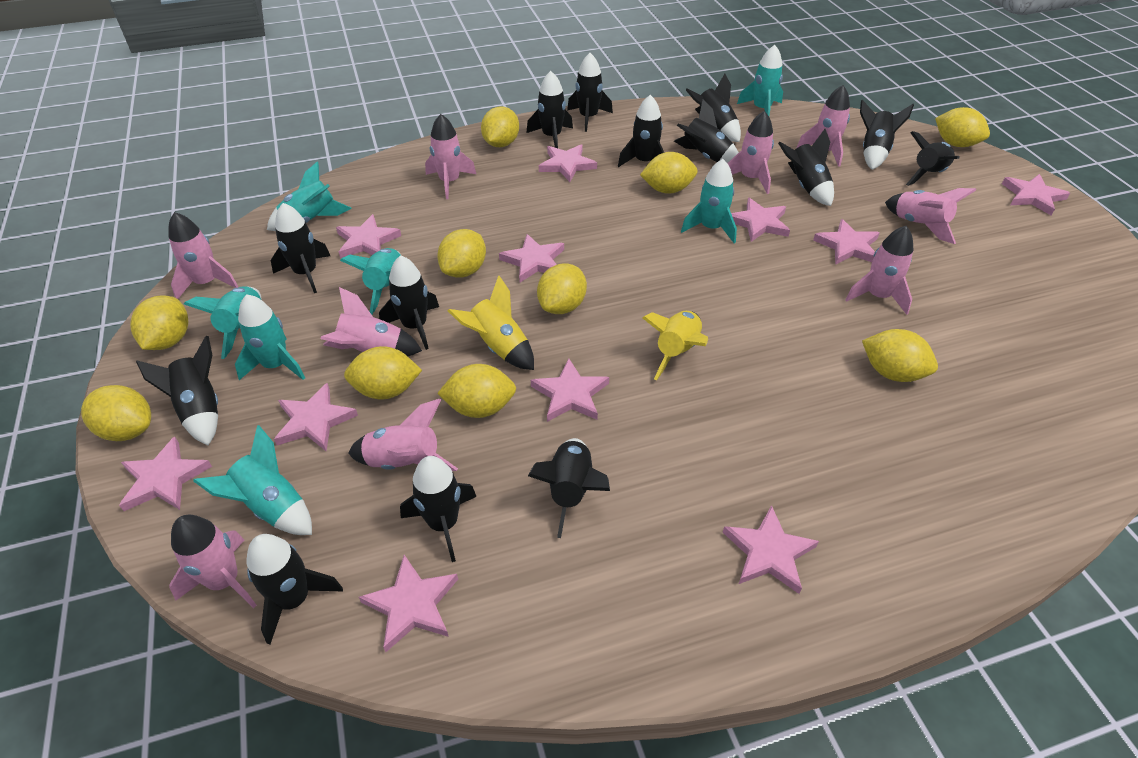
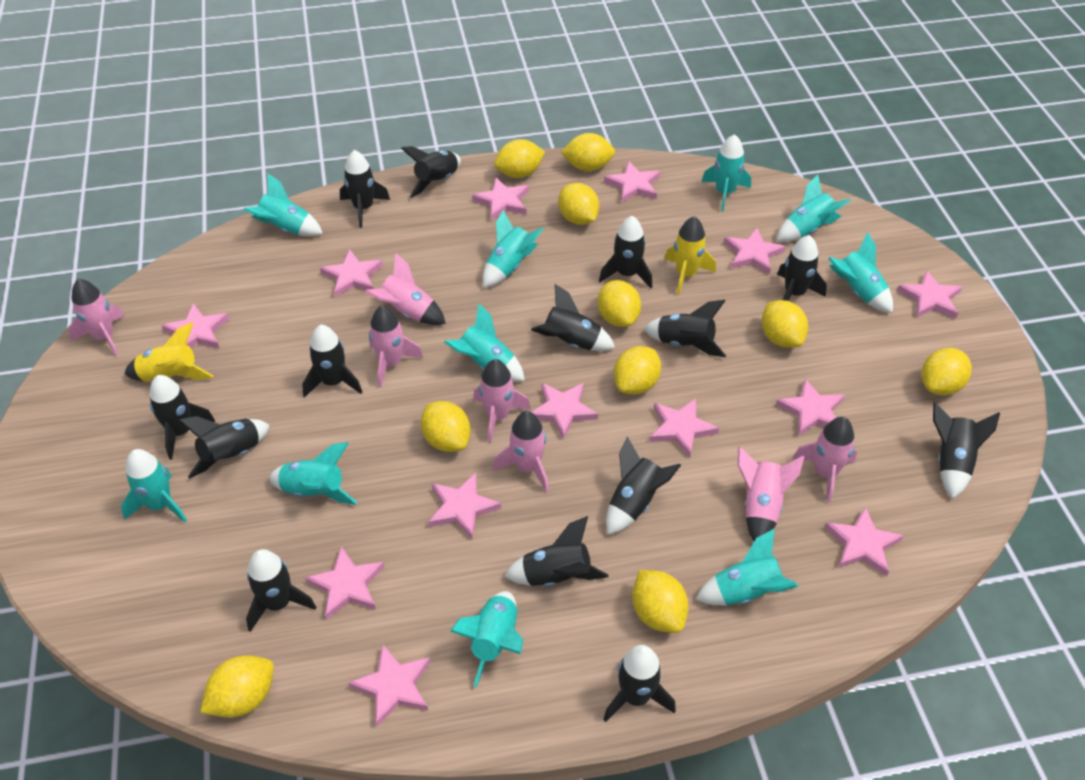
pink rocket: 9 -> 7
pink star: 11 -> 13
turquoise rocket: 7 -> 10

